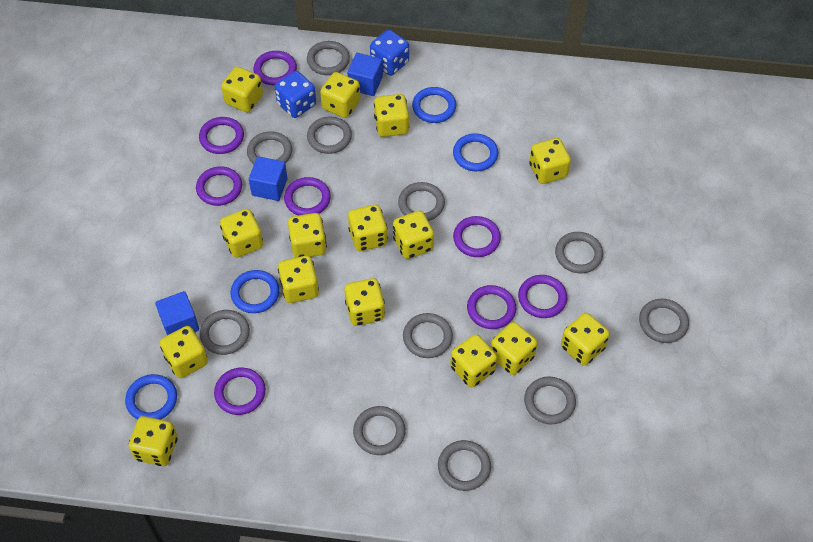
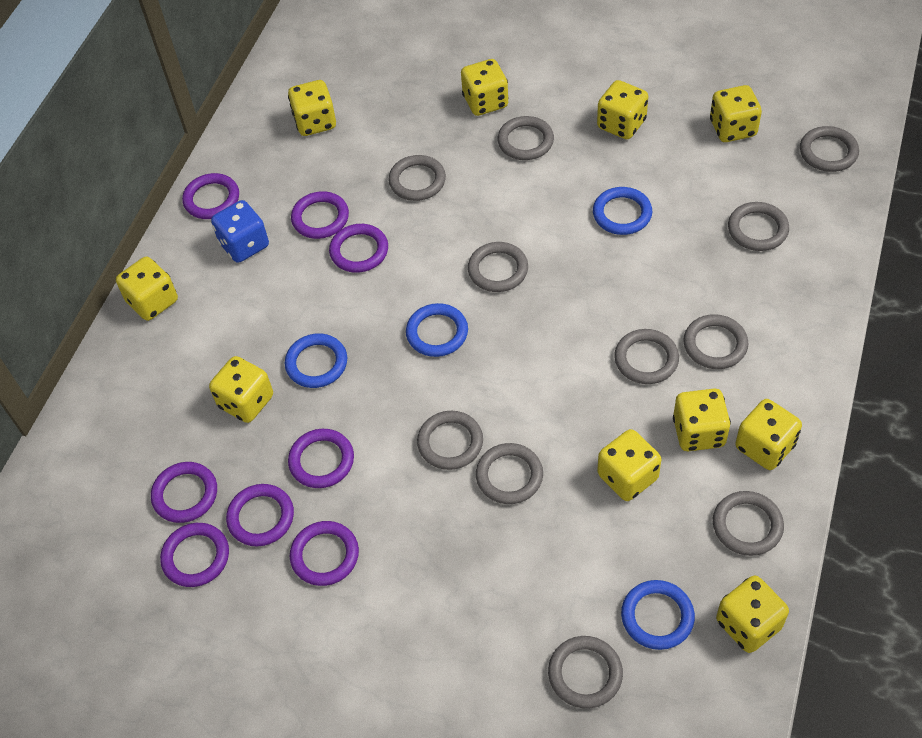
blue cube: 3 -> 0
blue dice: 2 -> 1
yellow dice: 15 -> 10

